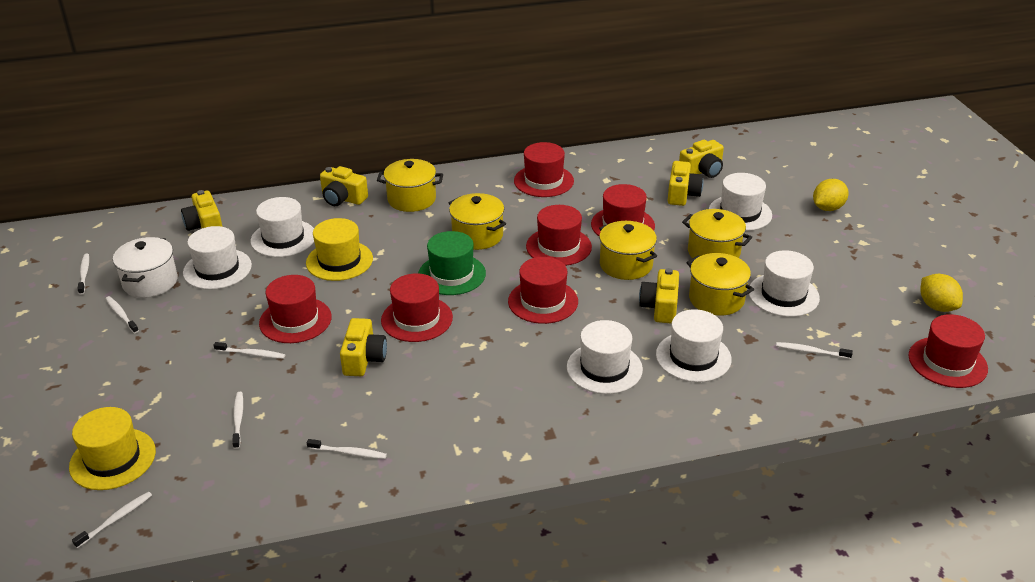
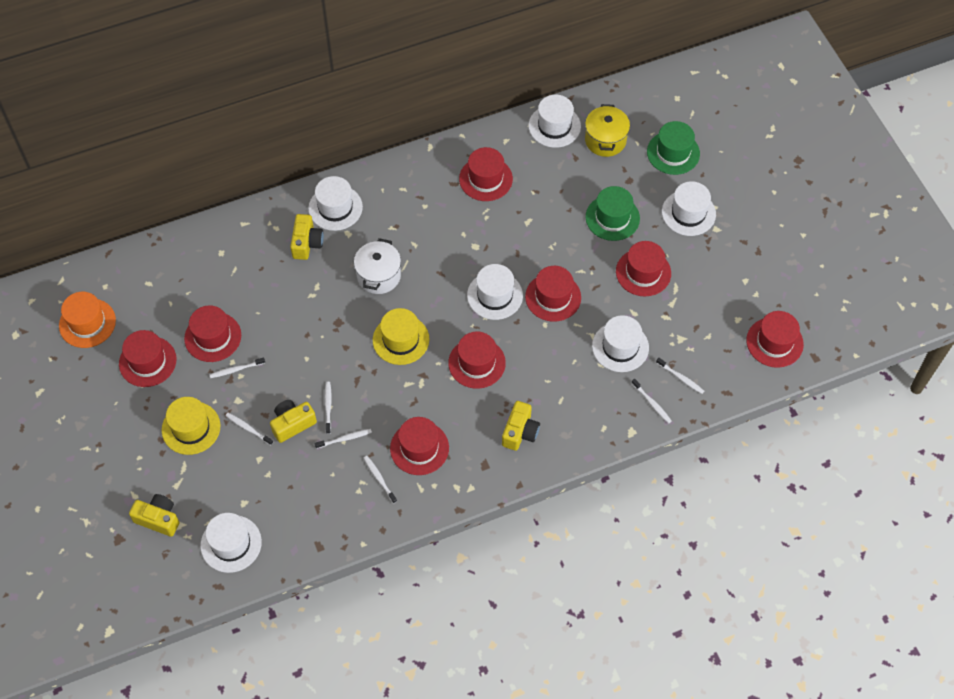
green hat: 1 -> 2
orange hat: 0 -> 1
red hat: 7 -> 8
yellow camera: 6 -> 4
yellow lemon: 2 -> 0
yellow pot: 5 -> 1

